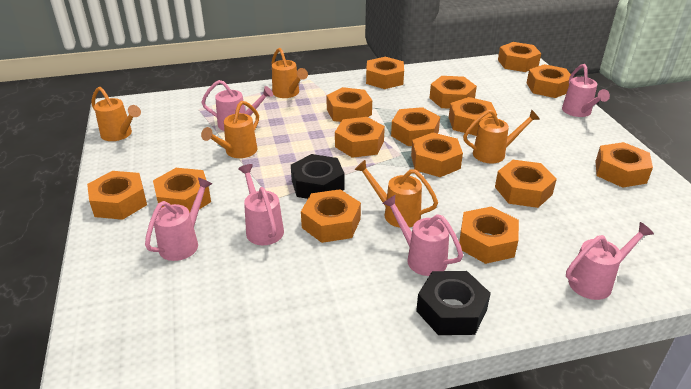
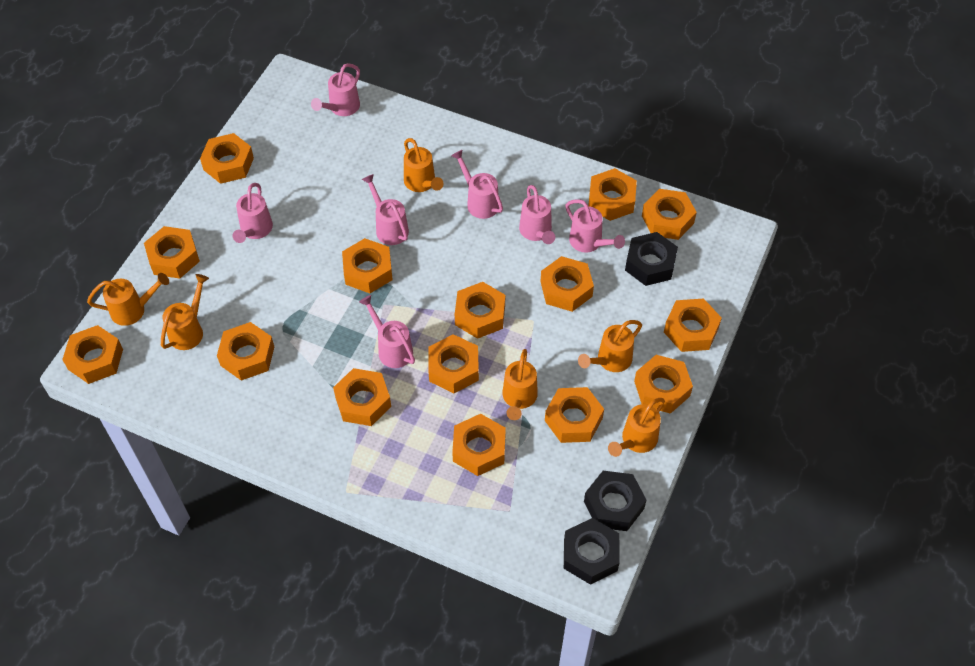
black nut: 2 -> 3
orange watering can: 5 -> 6
pink watering can: 6 -> 7

